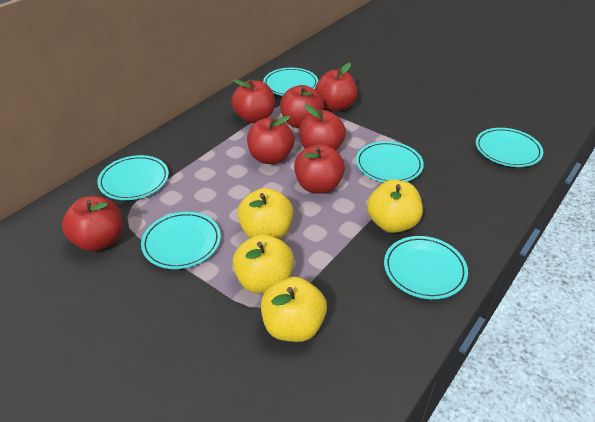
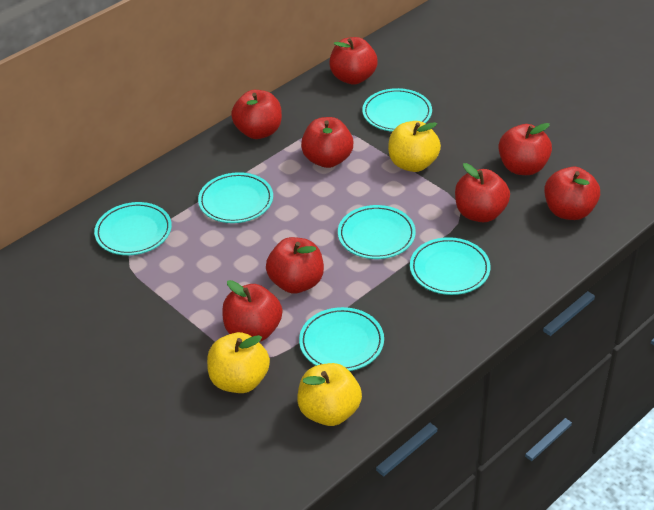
red apple: 7 -> 8
yellow apple: 4 -> 3

